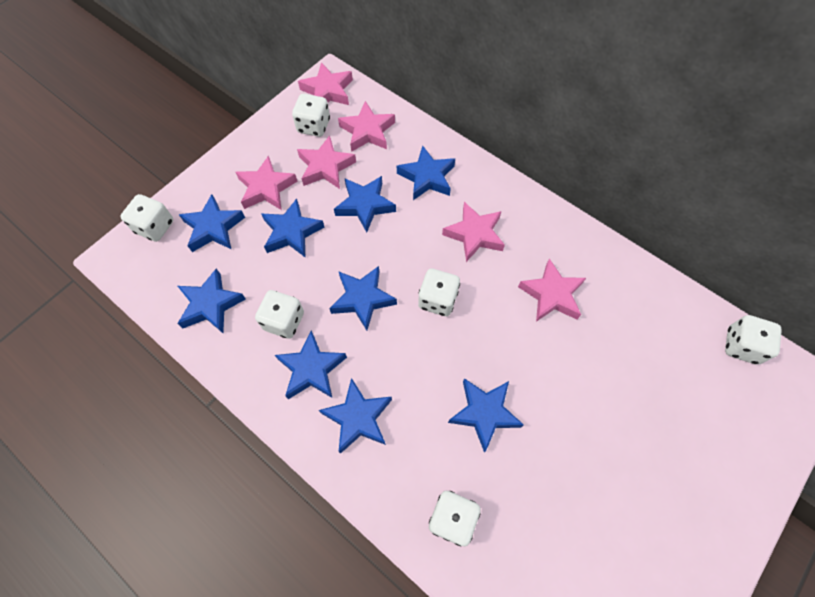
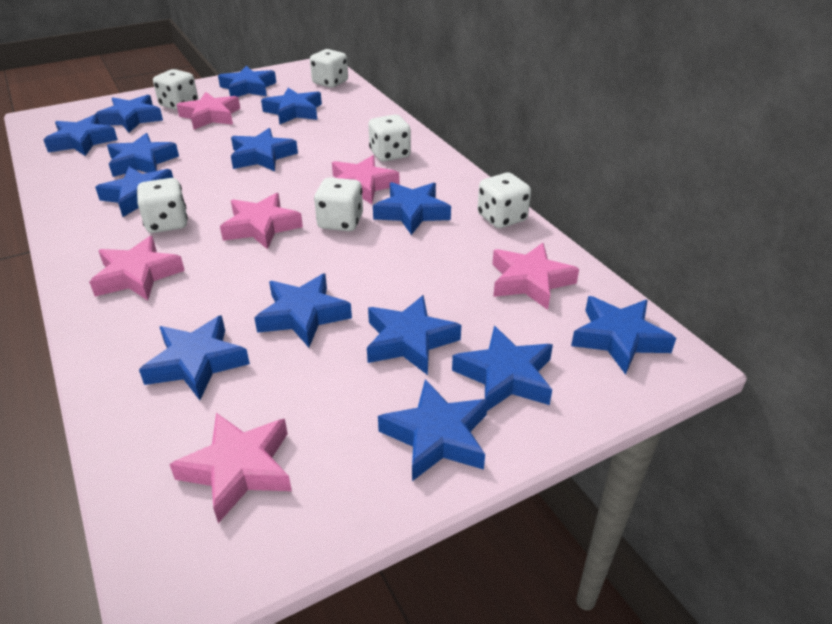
blue star: 9 -> 14

